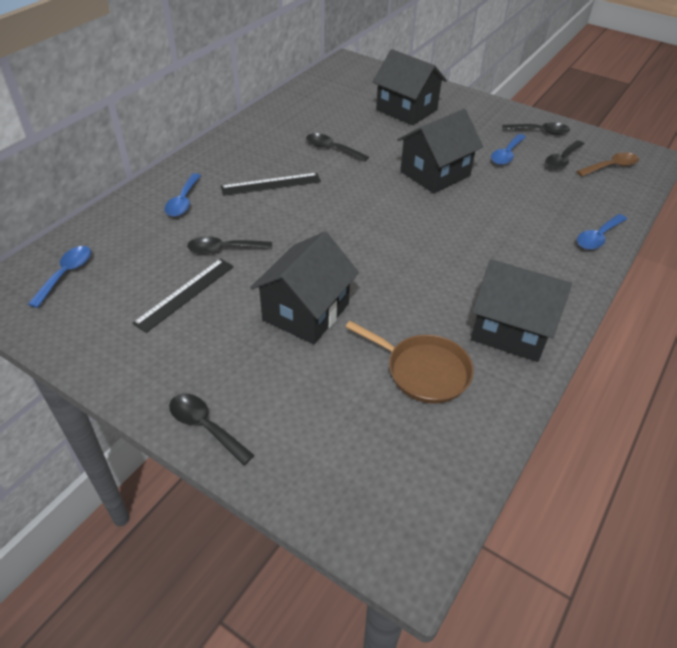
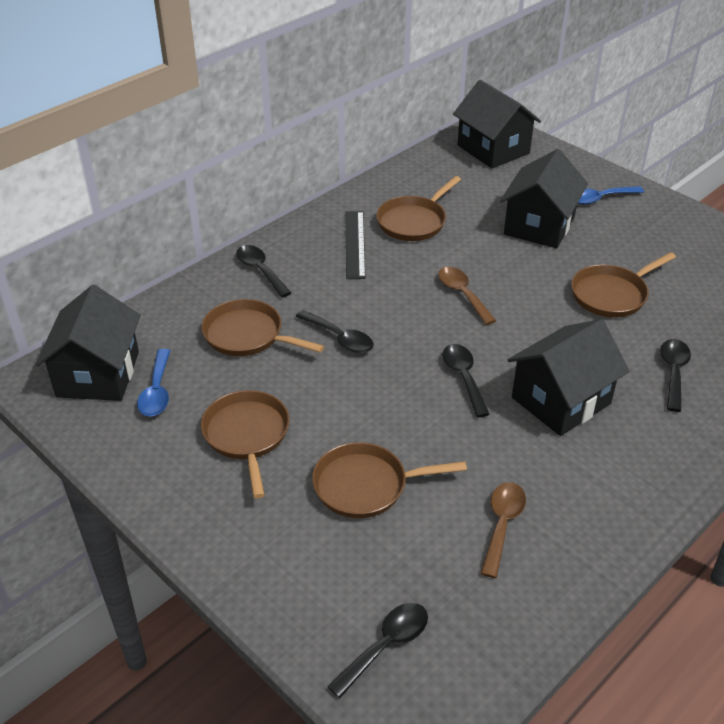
black ruler: 2 -> 1
blue spoon: 4 -> 2
brown pan: 1 -> 5
brown spoon: 1 -> 2

